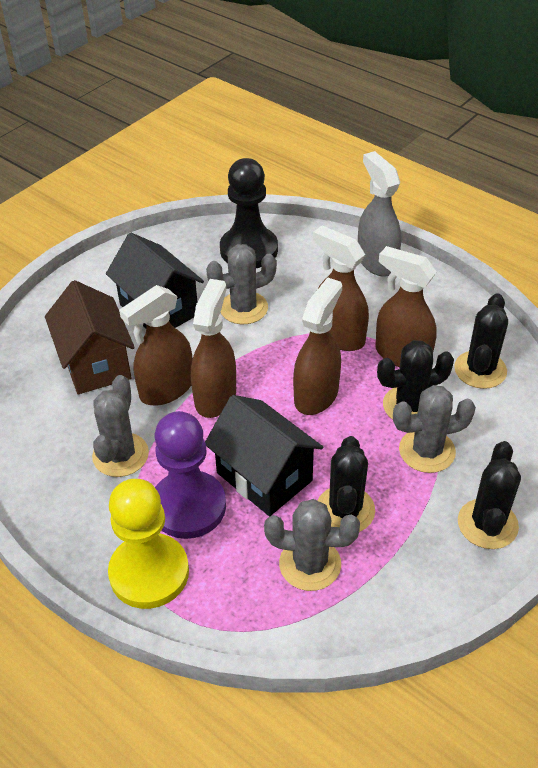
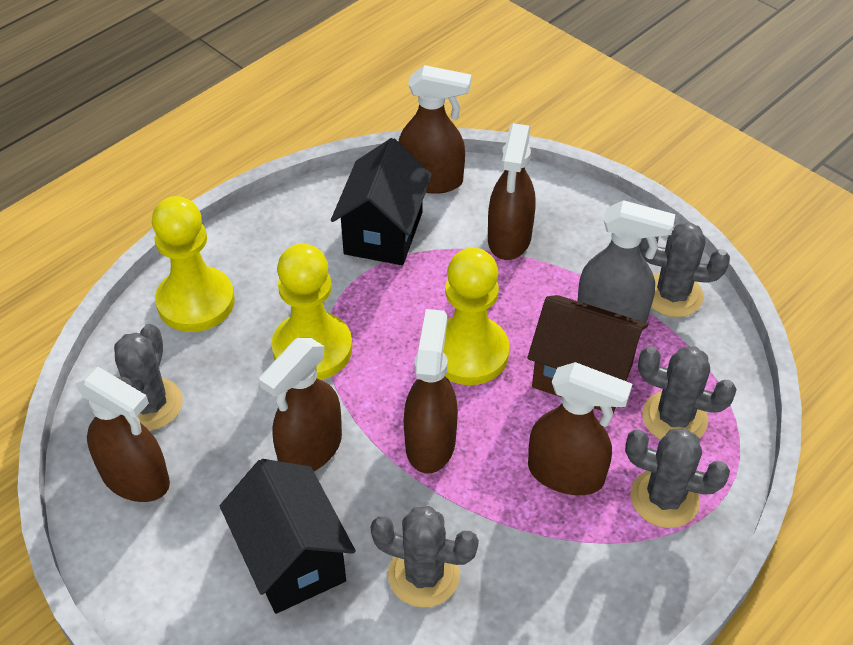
black cactus: 4 -> 0
black pawn: 1 -> 0
brown spray bottle: 5 -> 6
grey cactus: 4 -> 5
purple pawn: 1 -> 0
yellow pawn: 1 -> 3

